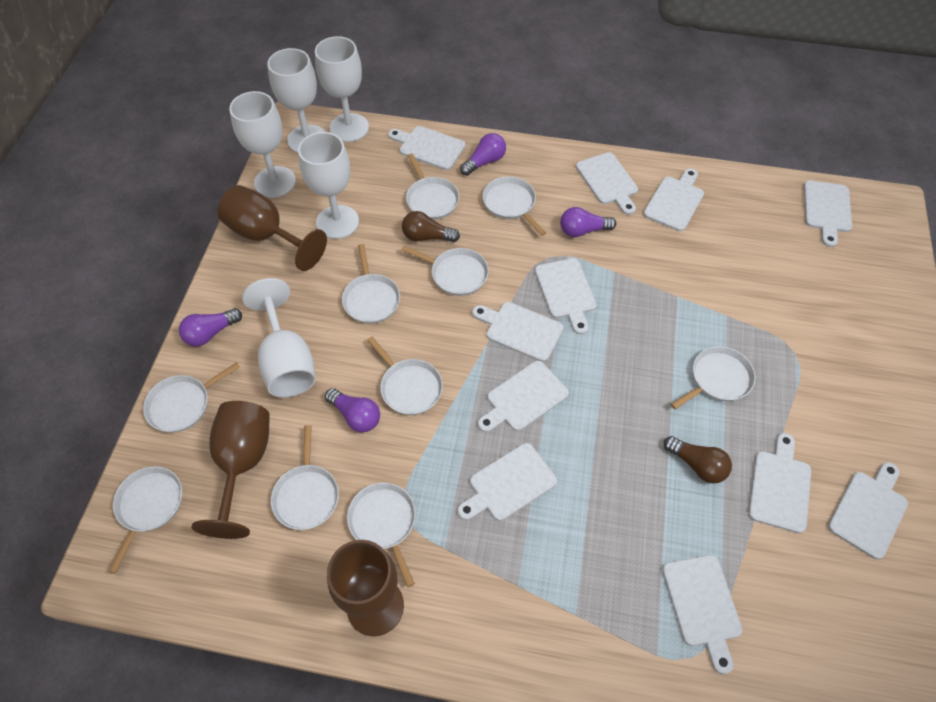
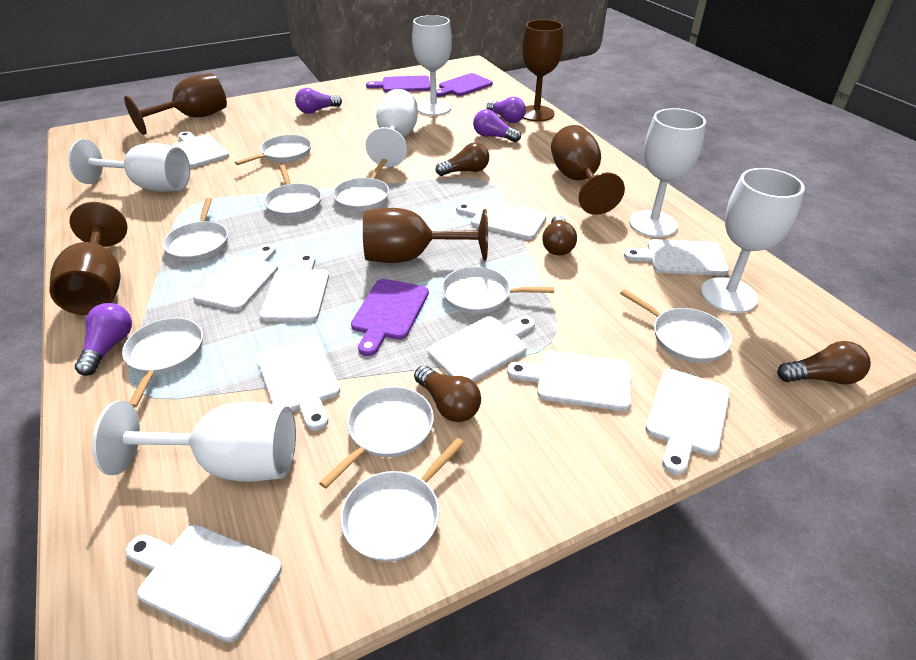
brown goblet: 3 -> 5
brown light bulb: 2 -> 4
purple cutting board: 0 -> 3
white cutting board: 11 -> 10
white goblet: 5 -> 6
white pan: 10 -> 9

